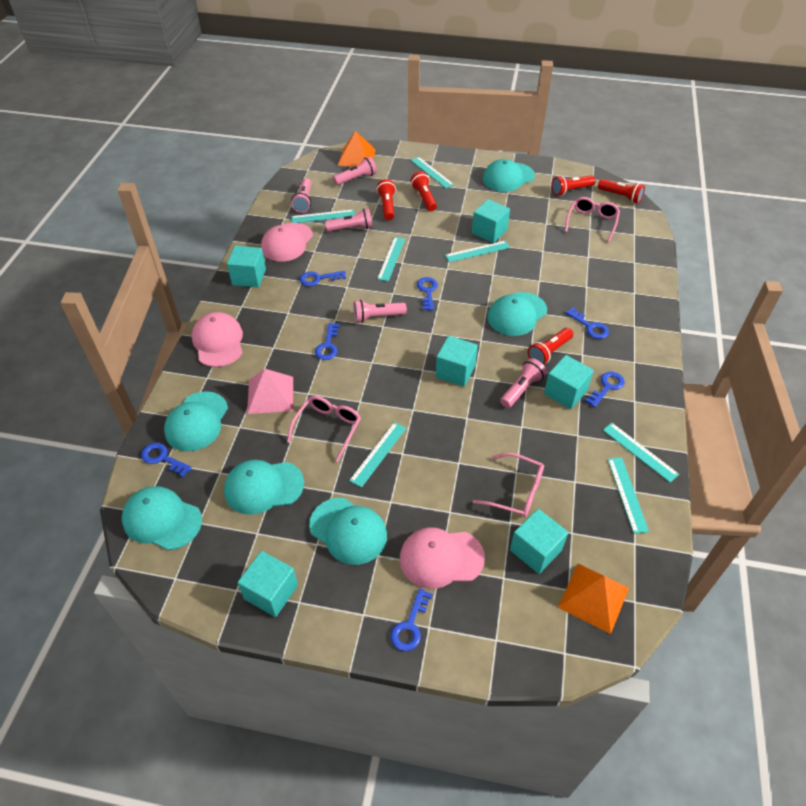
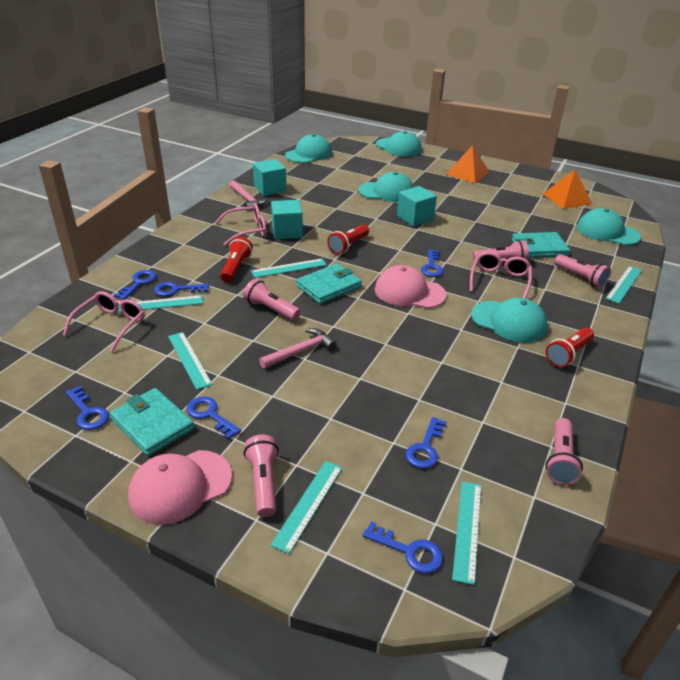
pink cap: 3 -> 2
pink hammer: 0 -> 2
pink pyramid: 1 -> 0
red flashlight: 5 -> 3
turquoise cap: 6 -> 5
turquoise cube: 6 -> 3
turquoise ruler: 7 -> 6
turquoise wallet: 0 -> 3

